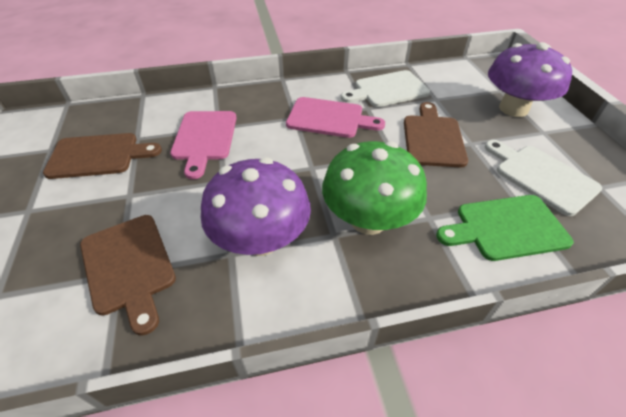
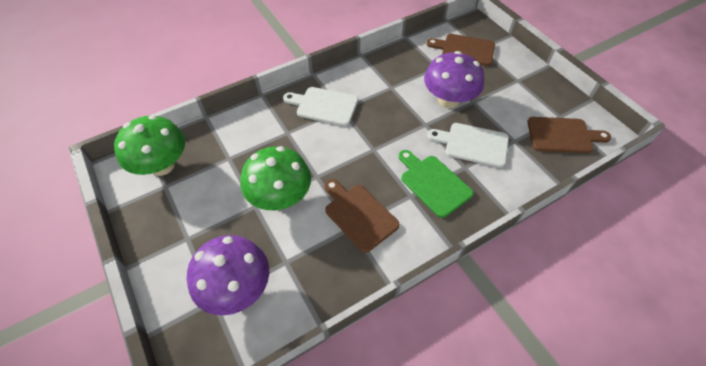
green mushroom: 1 -> 2
pink cutting board: 2 -> 0

